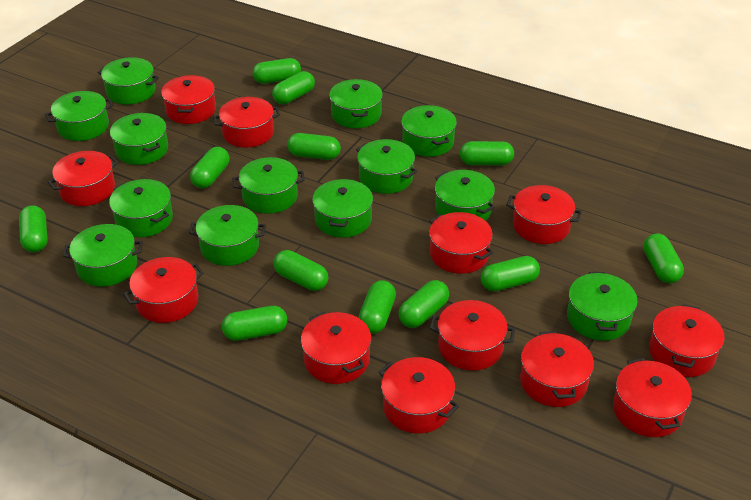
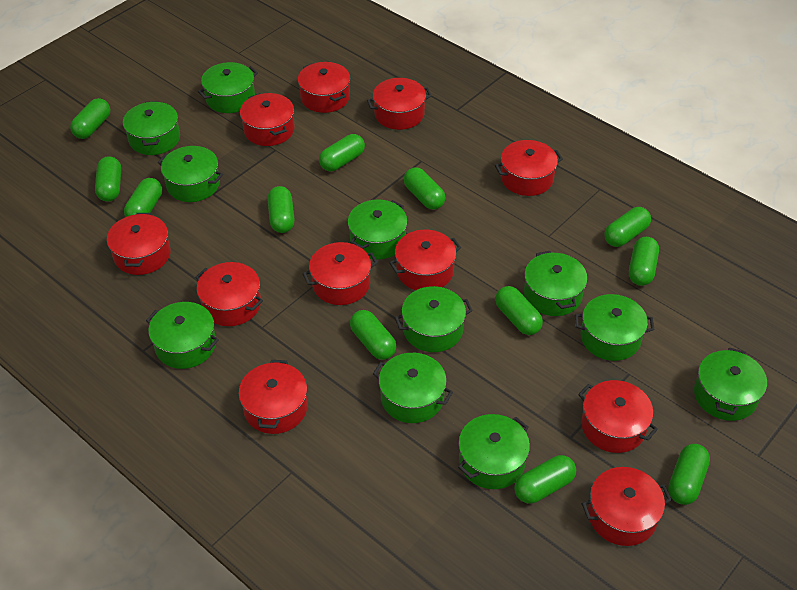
green pot: 13 -> 11
red pot: 12 -> 11

